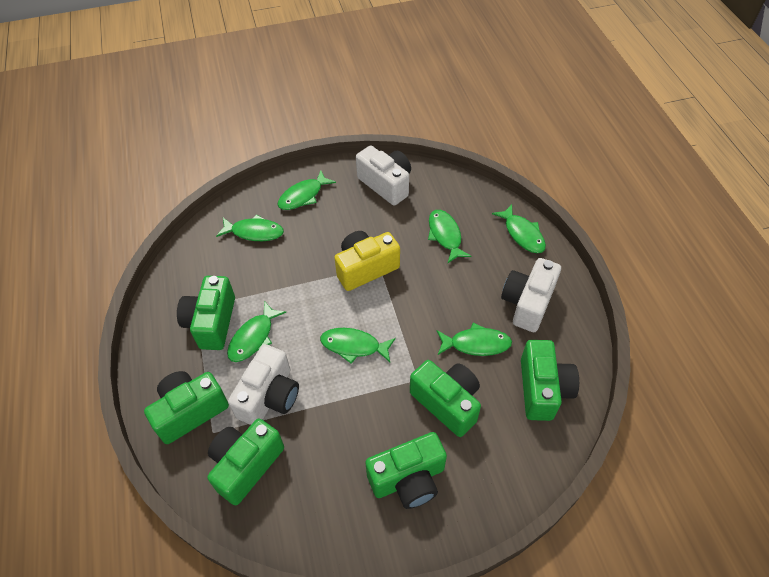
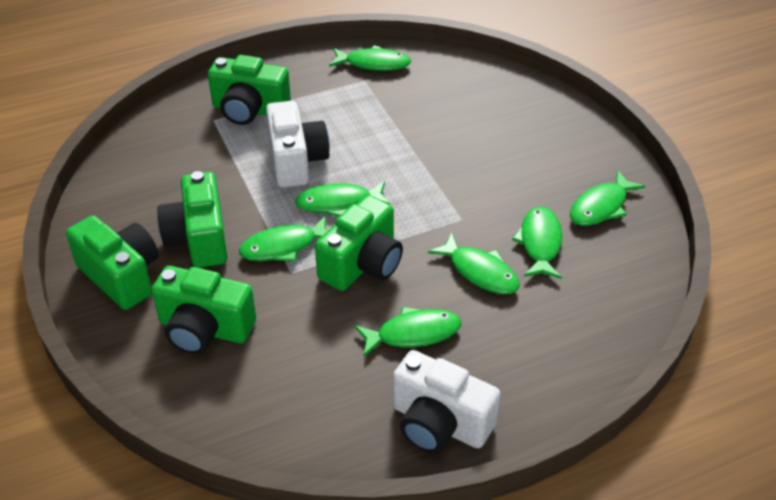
green camera: 6 -> 5
white camera: 3 -> 2
yellow camera: 1 -> 0

